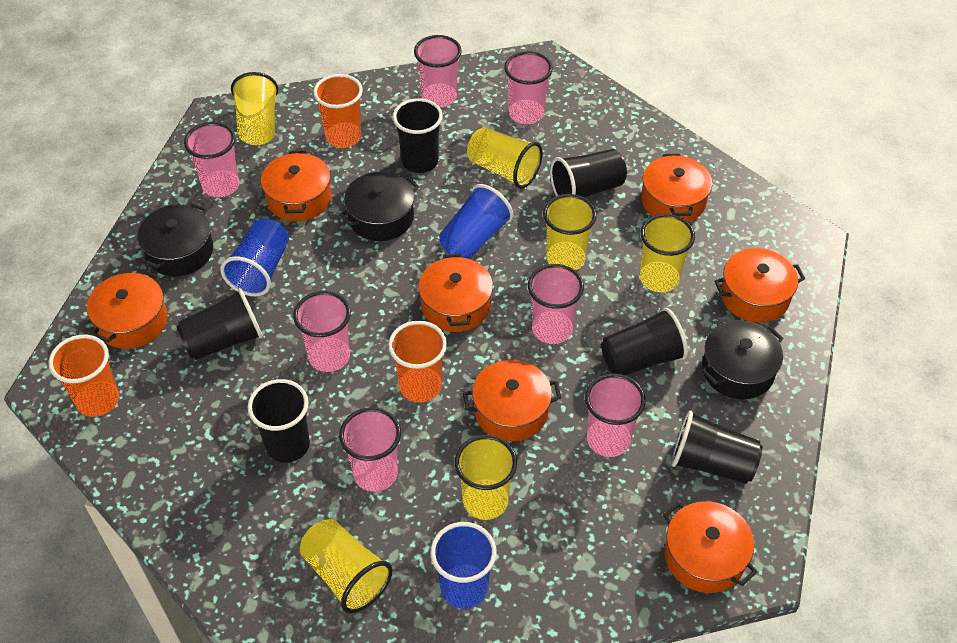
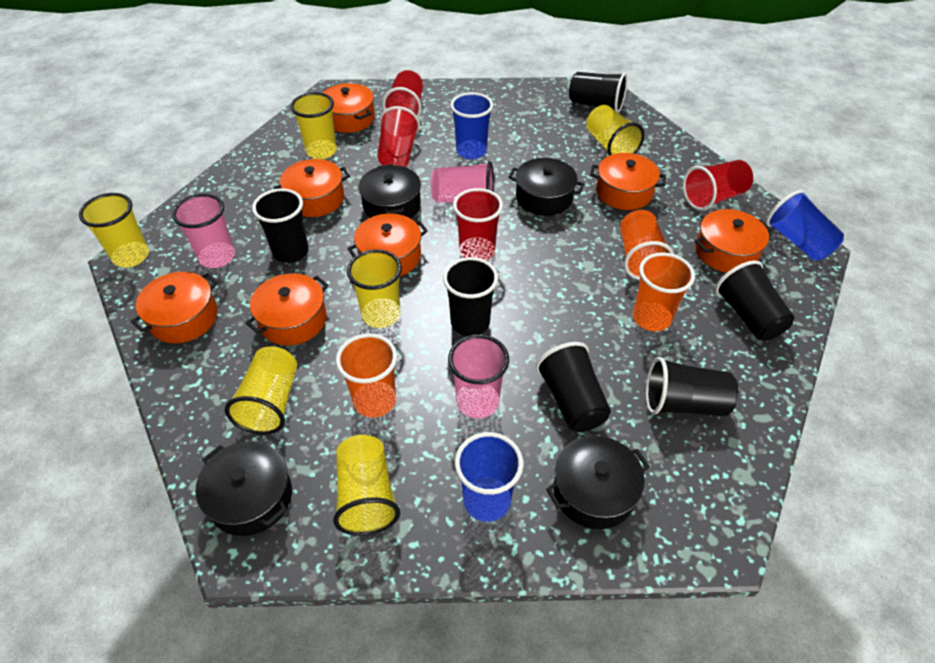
black pot: 3 -> 4
pink cup: 7 -> 3
red cup: 0 -> 4

